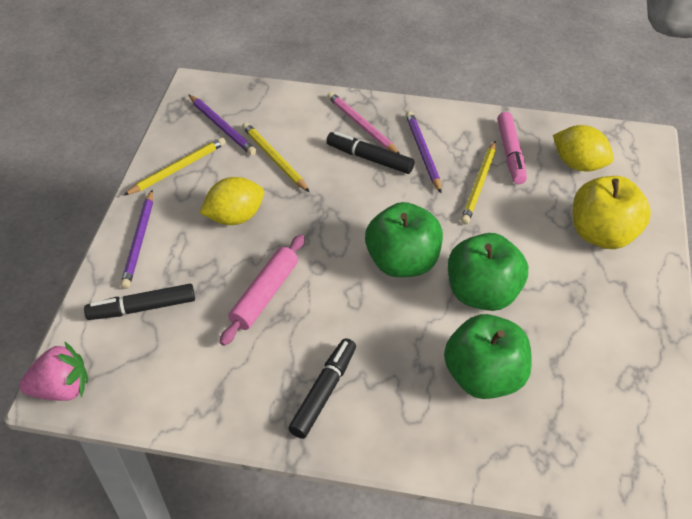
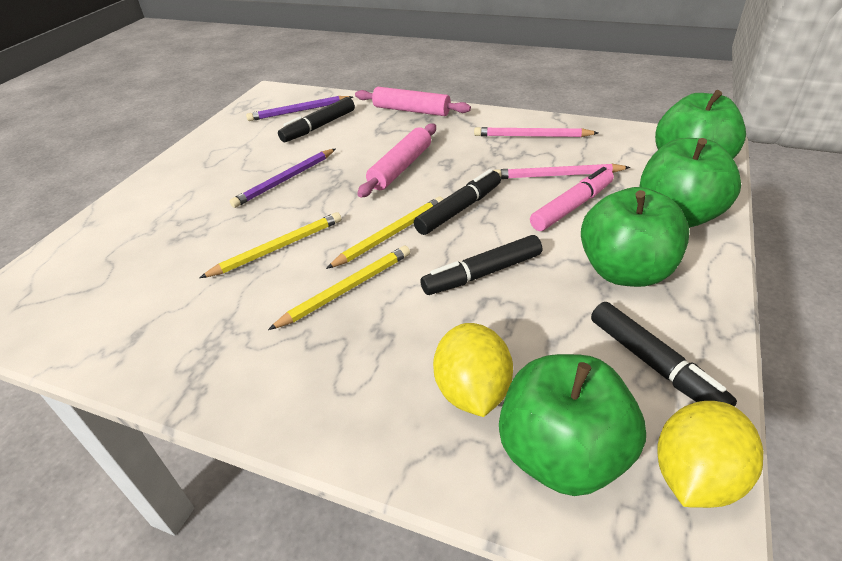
black marker: 3 -> 4
green apple: 3 -> 4
pink pencil: 1 -> 2
pink rolling pin: 1 -> 2
pink strawberry: 1 -> 0
purple pencil: 3 -> 2
yellow apple: 1 -> 0

